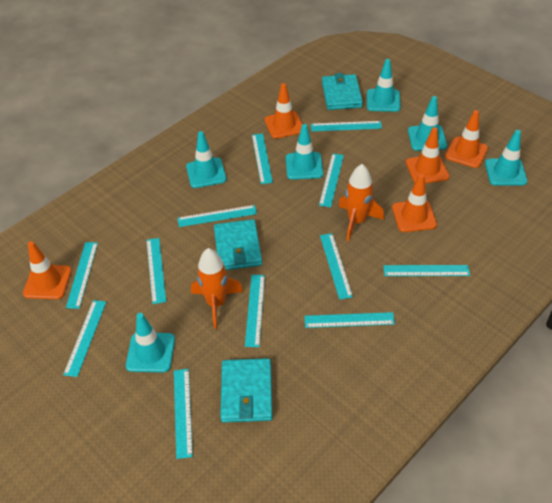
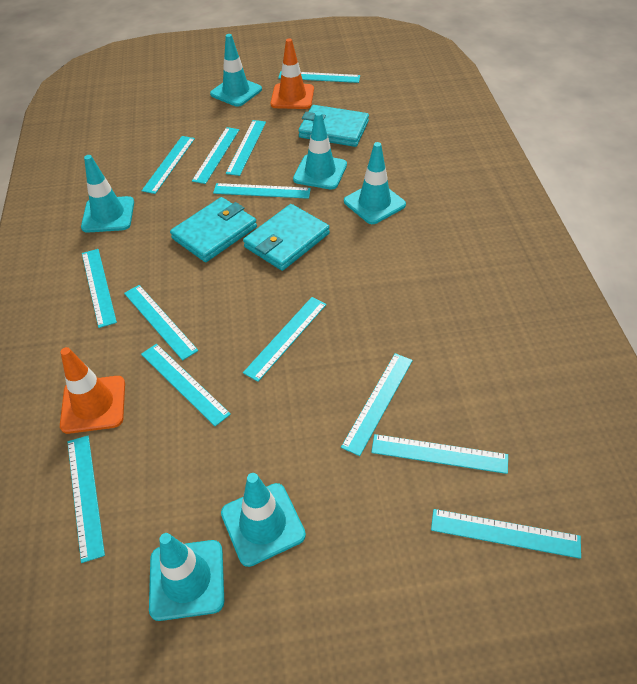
orange rocket: 2 -> 0
orange traffic cone: 5 -> 2
turquoise ruler: 12 -> 13

